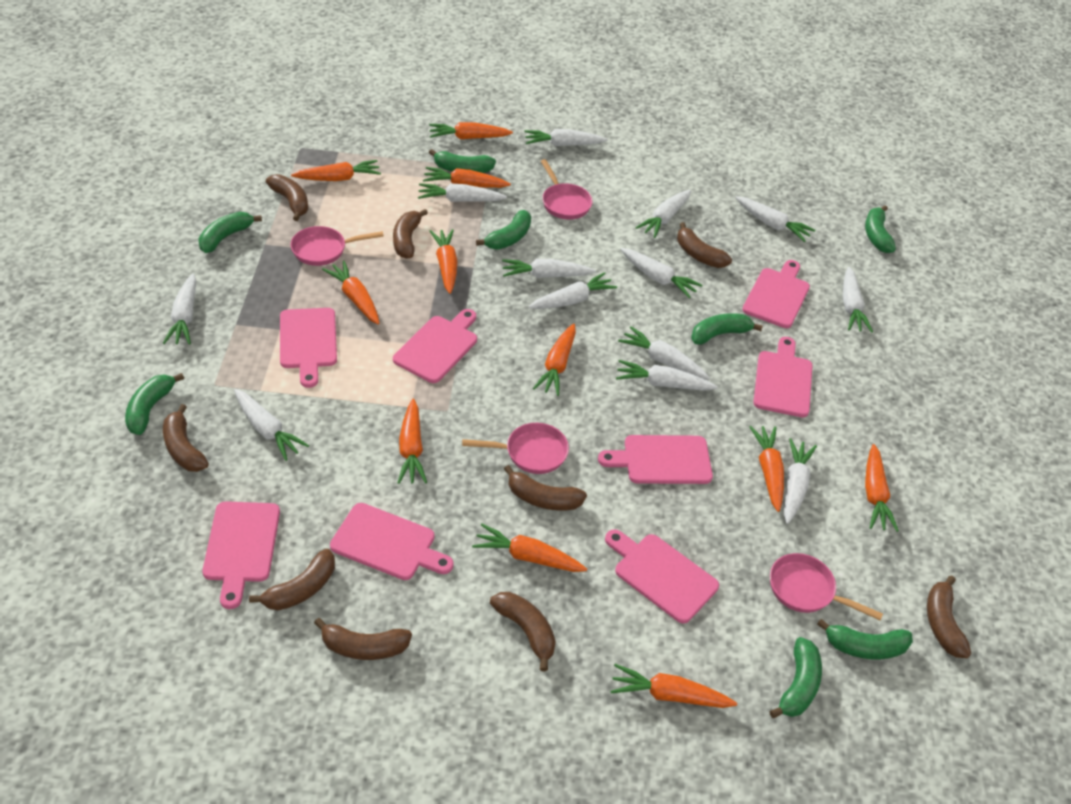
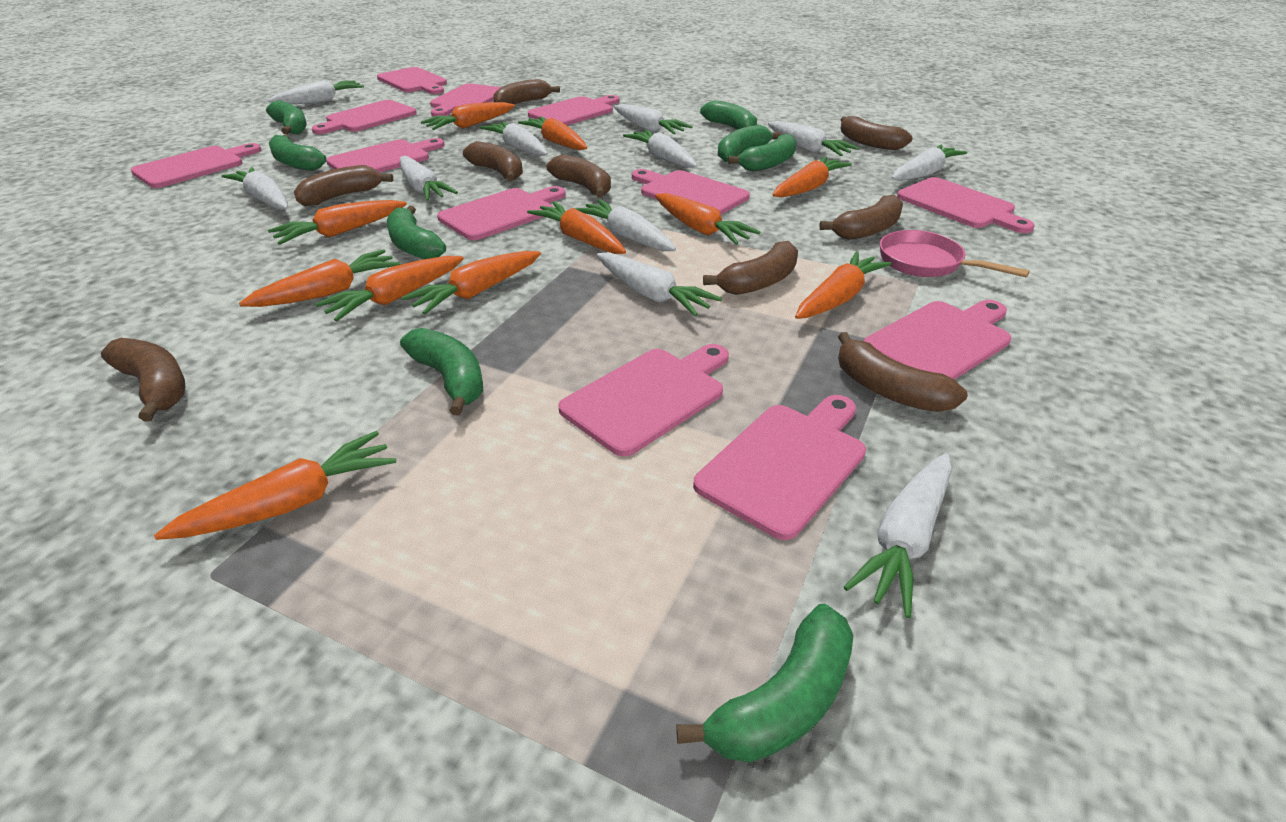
pink cutting board: 8 -> 12
pink pan: 4 -> 1
white carrot: 13 -> 11

